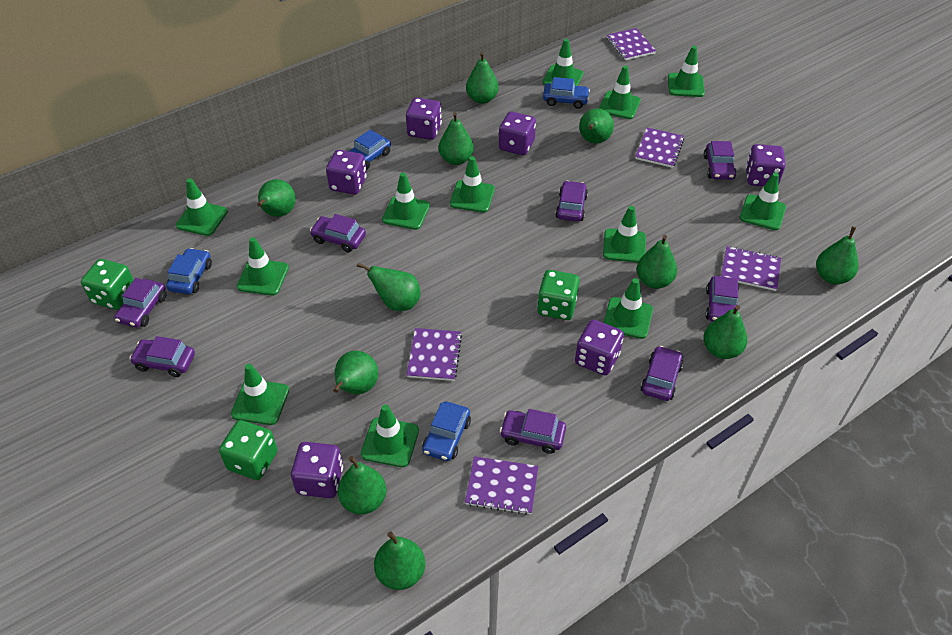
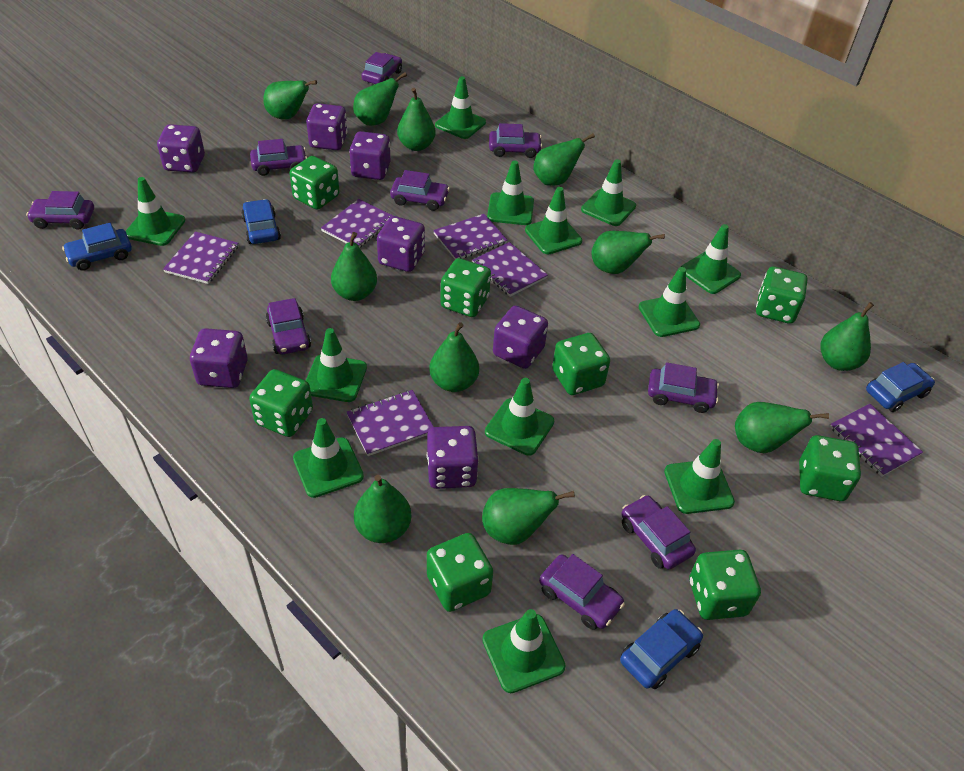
green dice: 3 -> 8
purple car: 8 -> 9
purple dice: 6 -> 7
purple notebook: 5 -> 6

